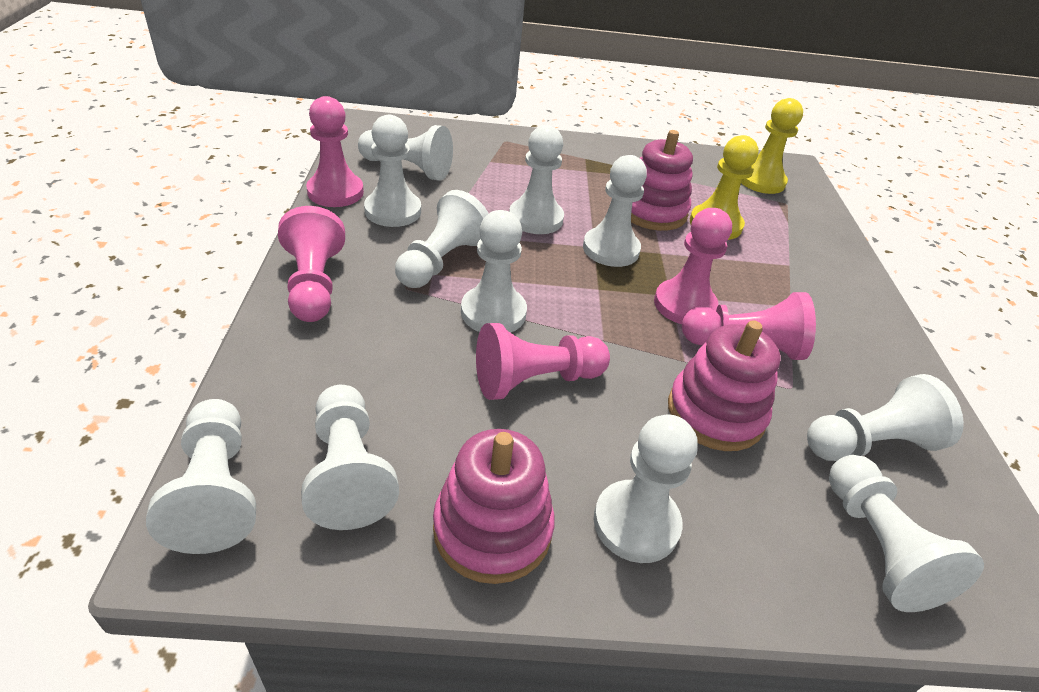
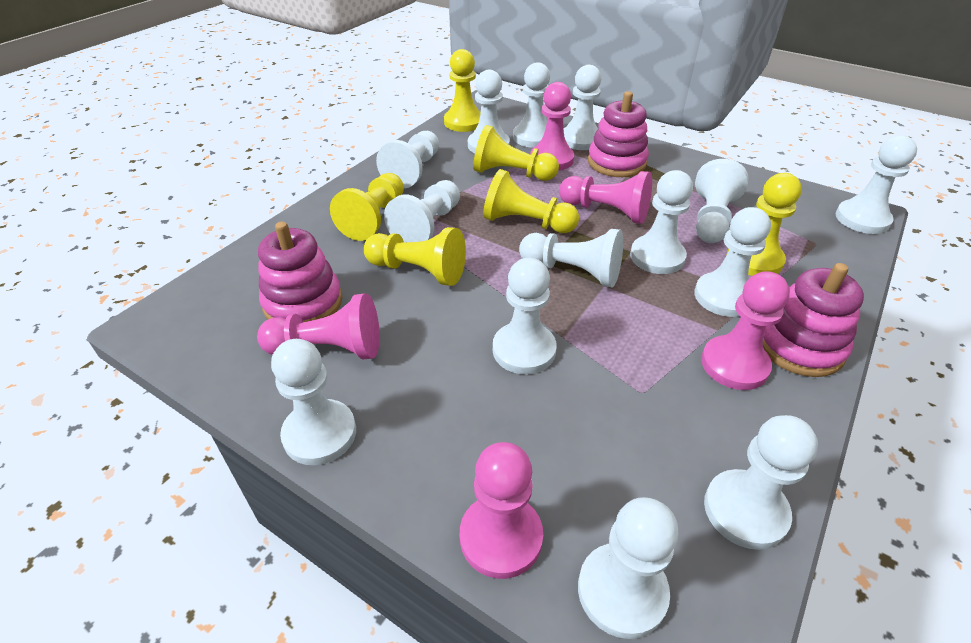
white pawn: 11 -> 14
yellow pawn: 2 -> 6

